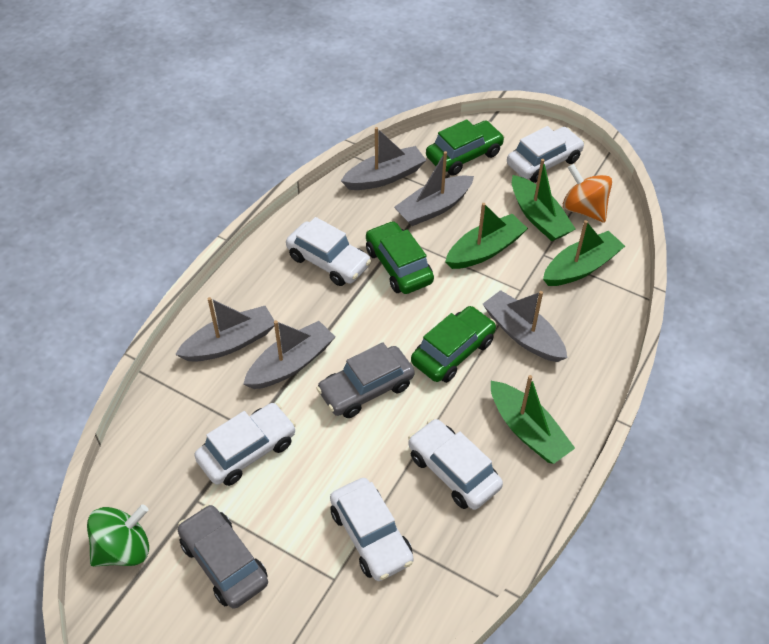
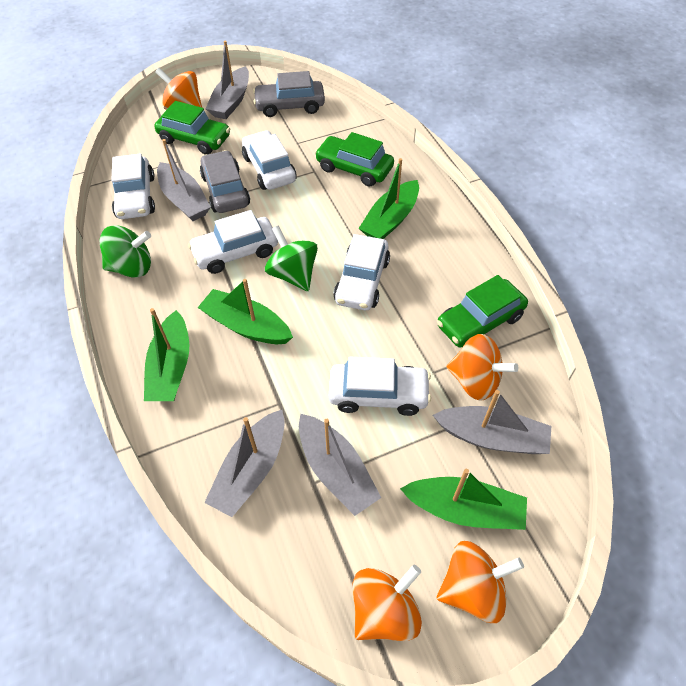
green spinning top: 1 -> 2
orange spinning top: 1 -> 4

